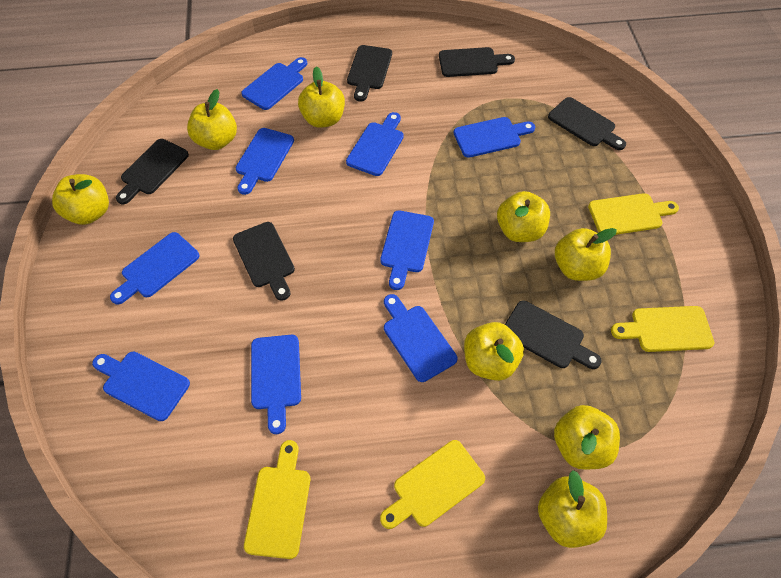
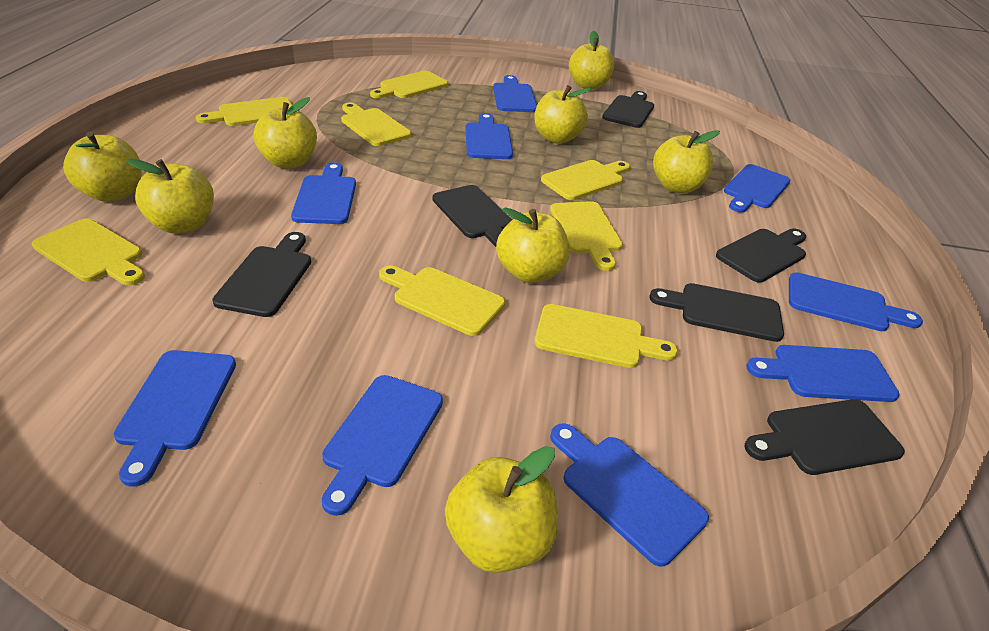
yellow cutting board: 4 -> 8

